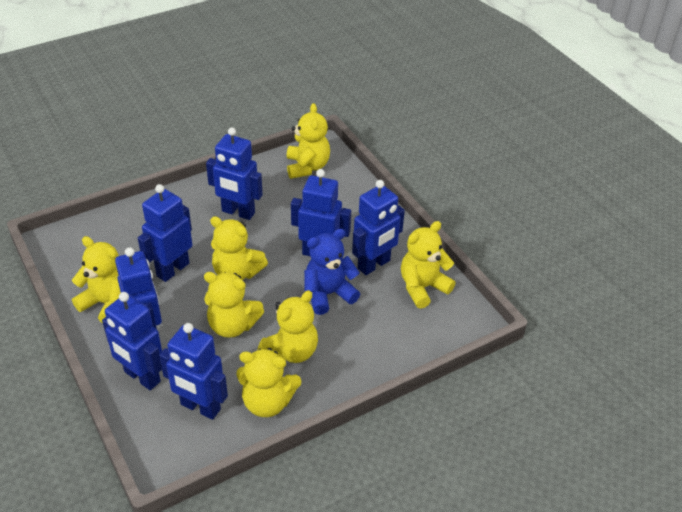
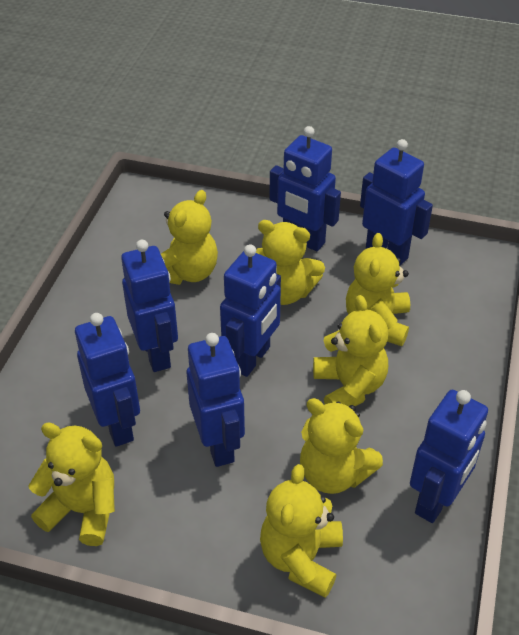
blue teddy bear: 1 -> 0

